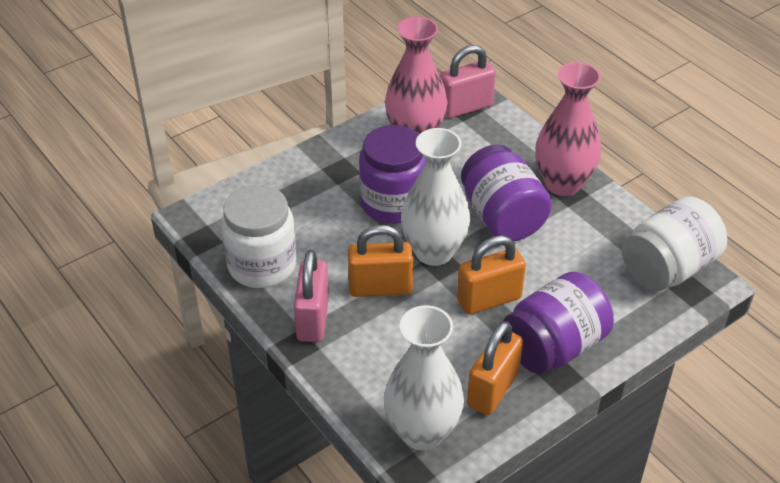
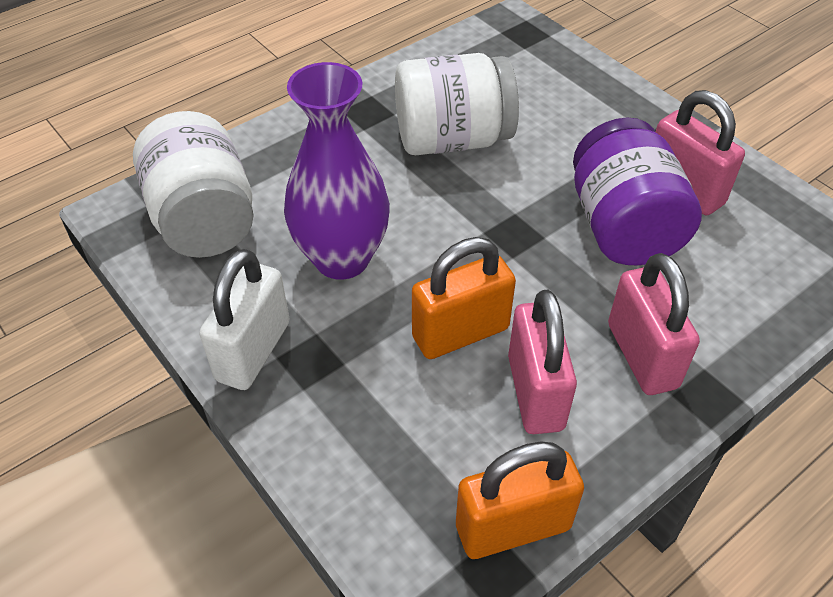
orange padlock: 3 -> 2
pink padlock: 2 -> 3
pink vase: 2 -> 0
purple jar: 3 -> 1
purple vase: 0 -> 1
white padlock: 0 -> 1
white vase: 2 -> 0

